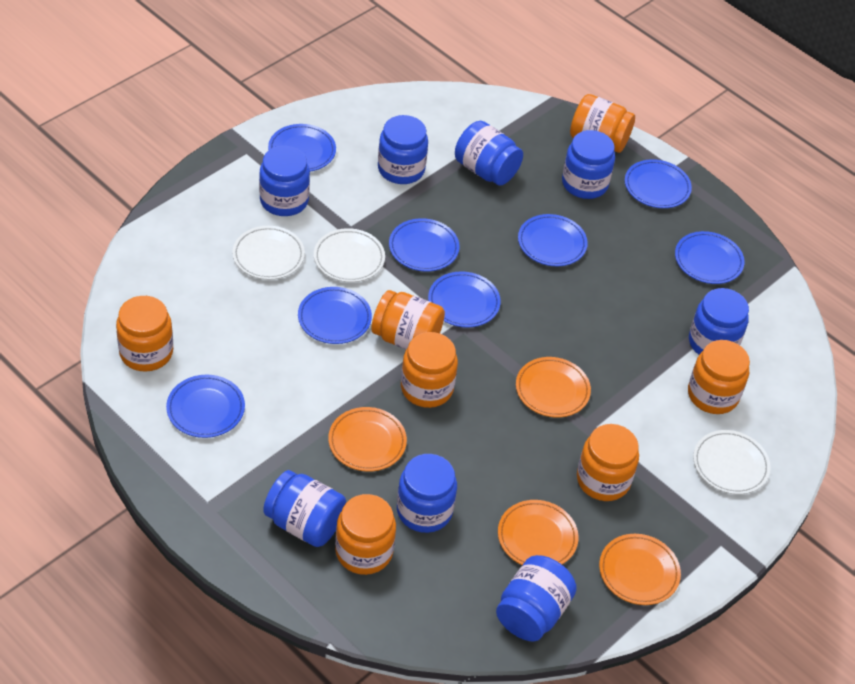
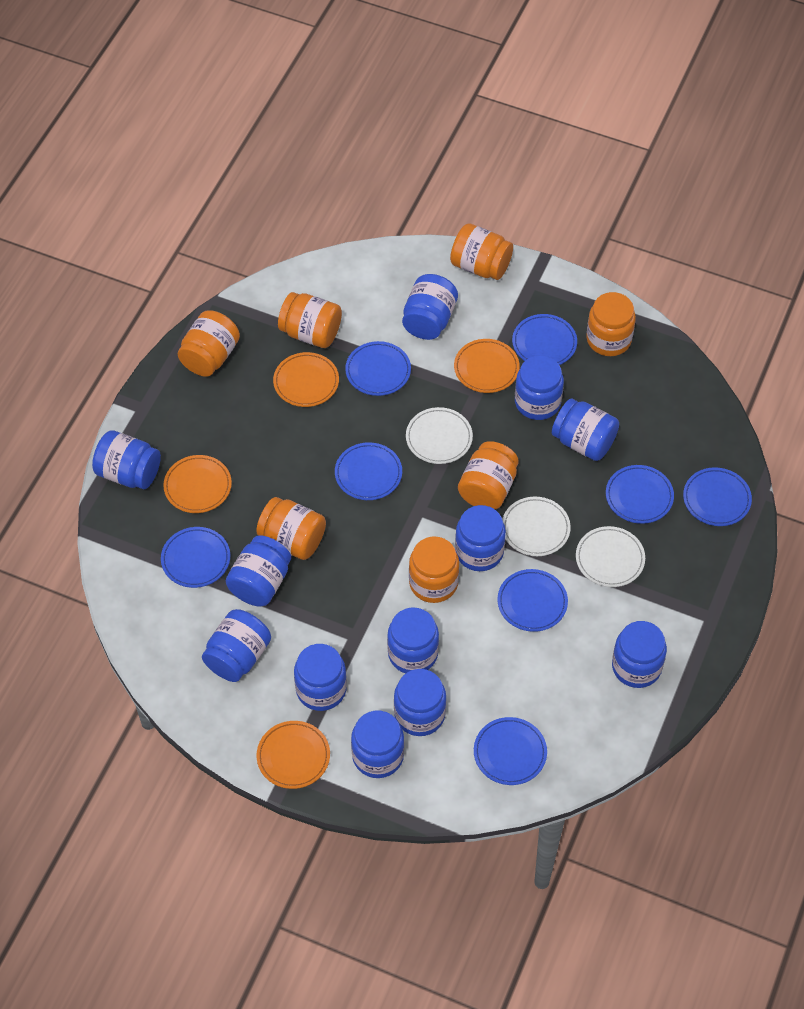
blue jar: 8 -> 12

